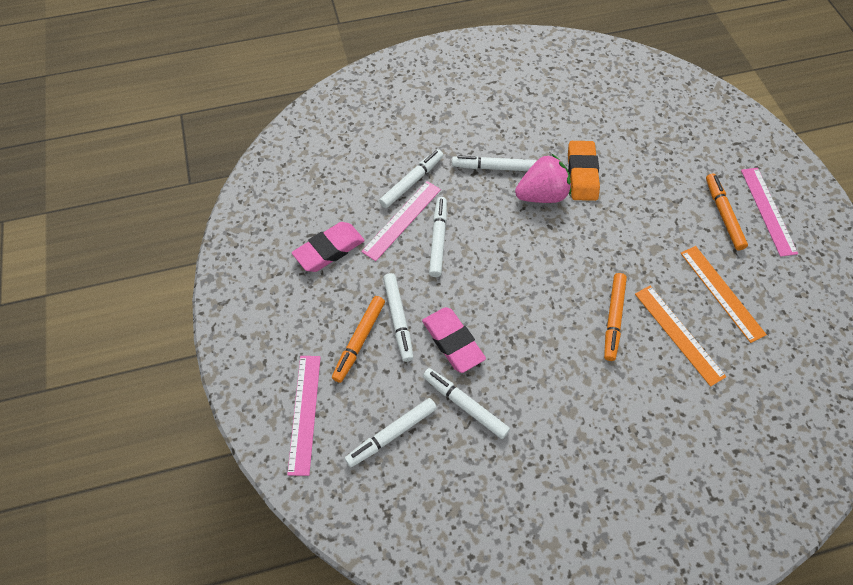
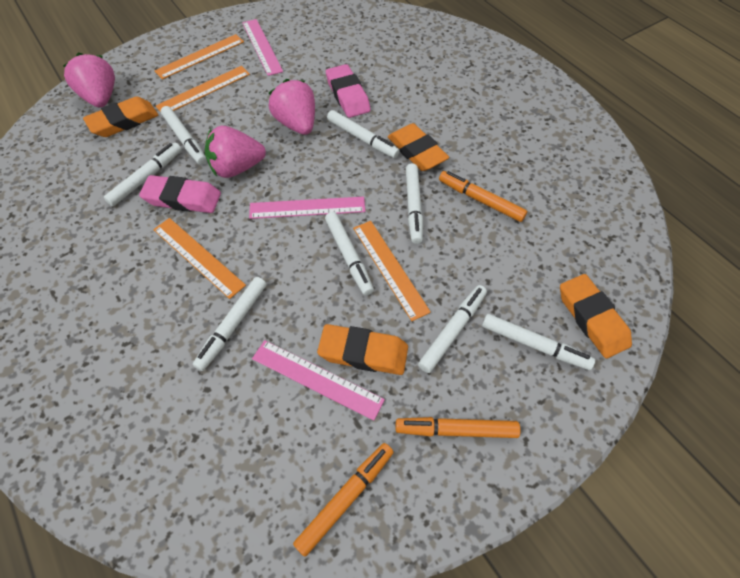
orange eraser: 1 -> 4
orange ruler: 2 -> 4
pink strawberry: 1 -> 3
white marker: 6 -> 8

